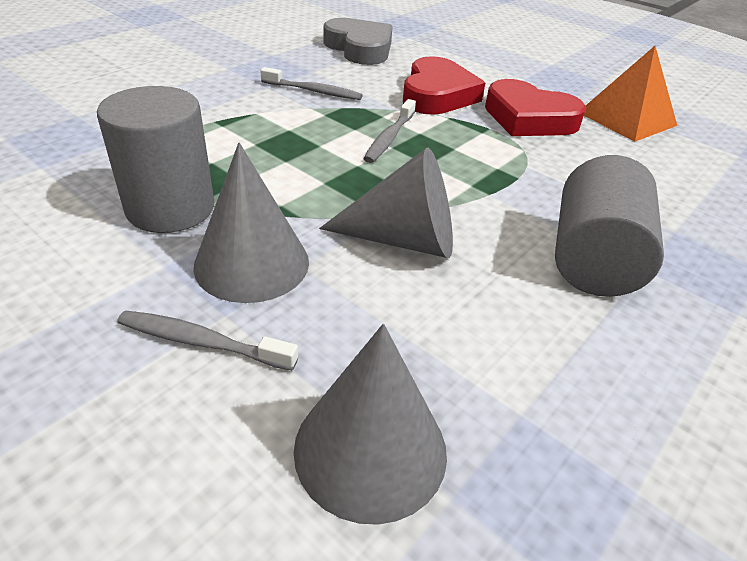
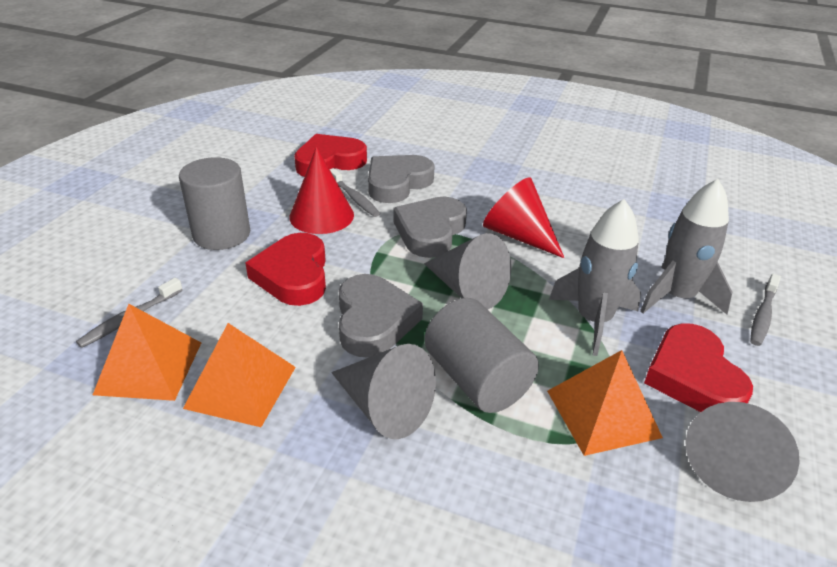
grey heart: 1 -> 3
grey rocket: 0 -> 2
orange pyramid: 1 -> 3
red cone: 0 -> 2
red heart: 2 -> 3

